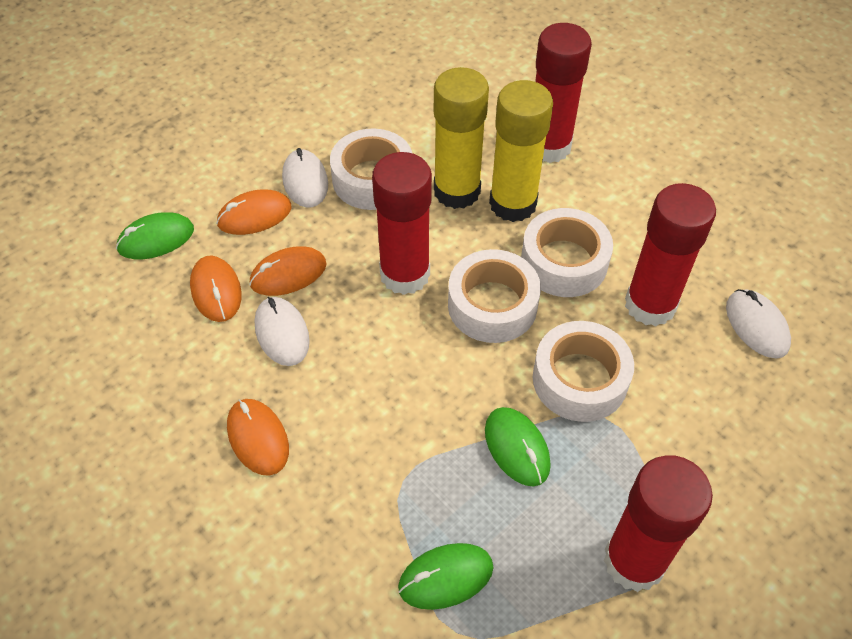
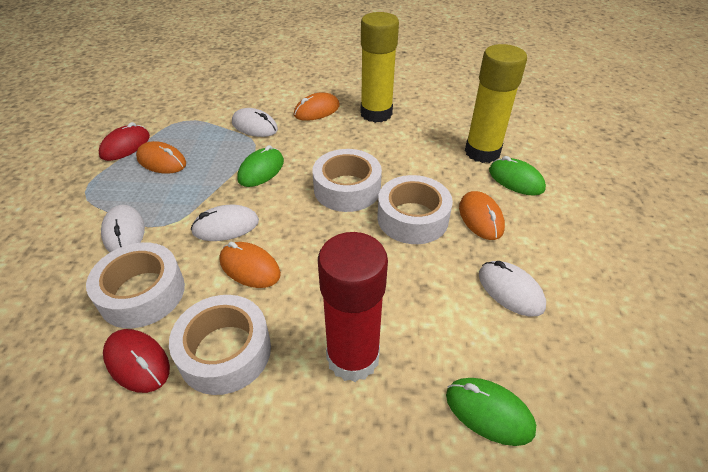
red glue stick: 4 -> 1
red mouse: 0 -> 2
white mouse: 3 -> 4

